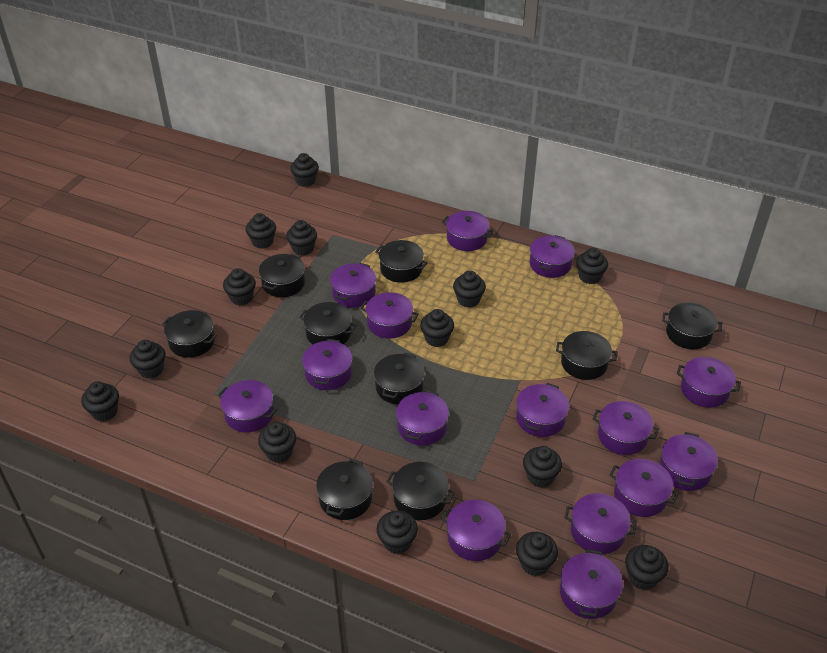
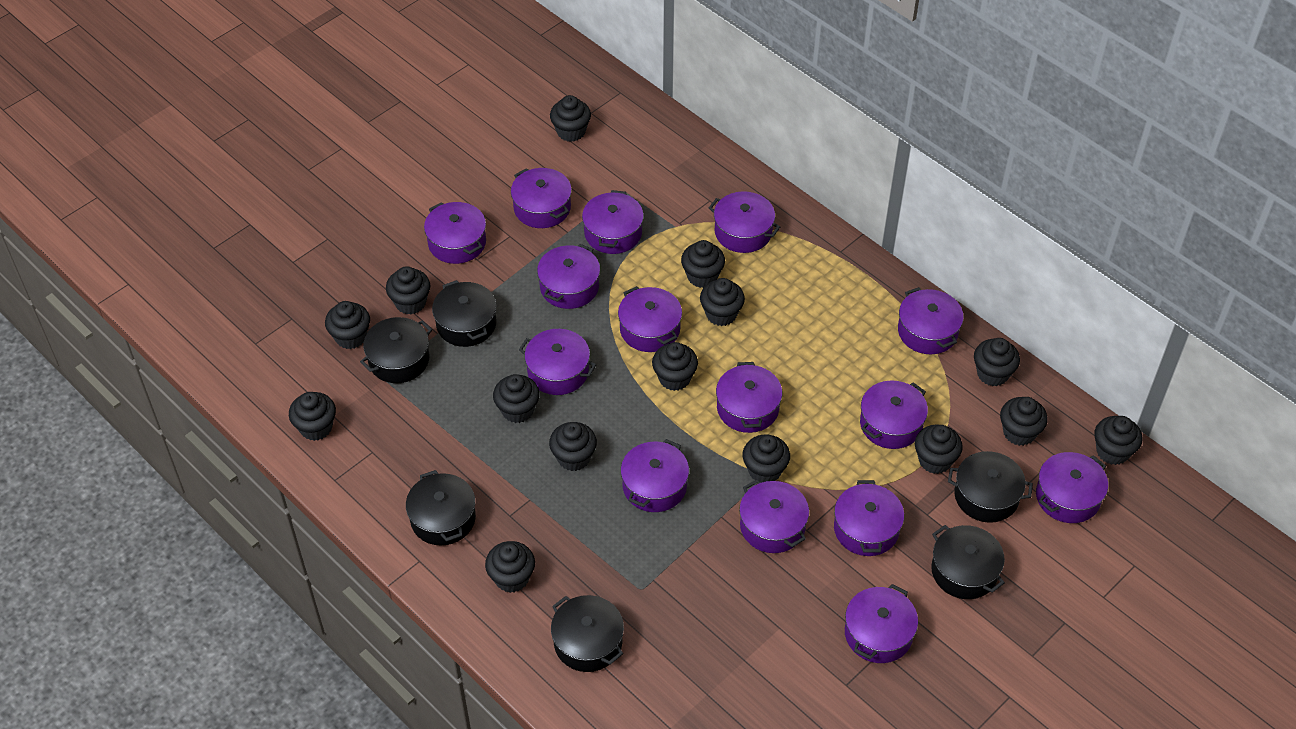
black cupcake: 14 -> 15
black pot: 9 -> 6

